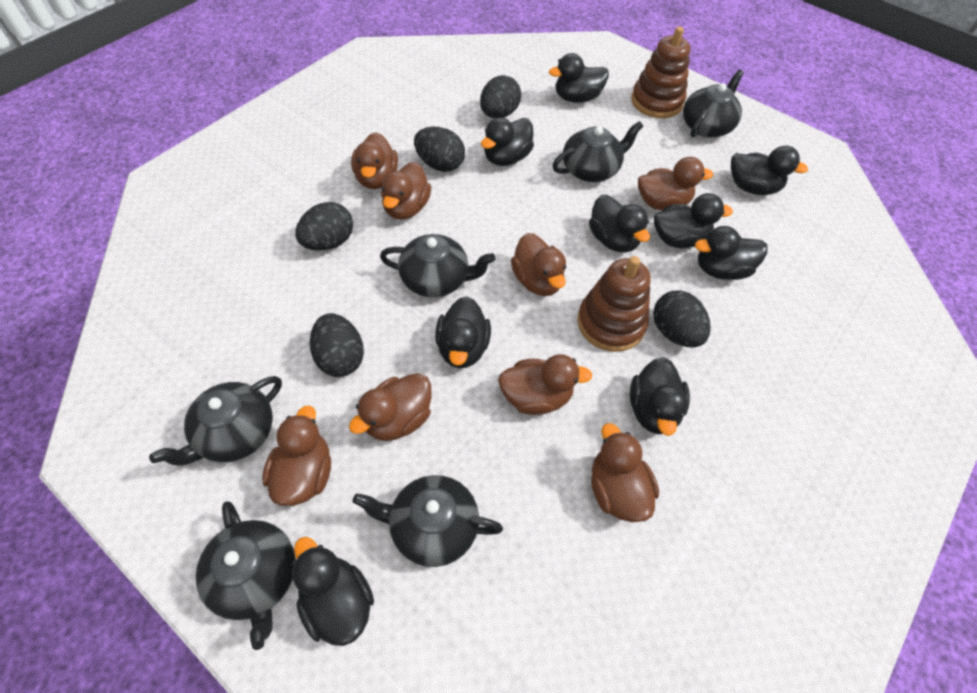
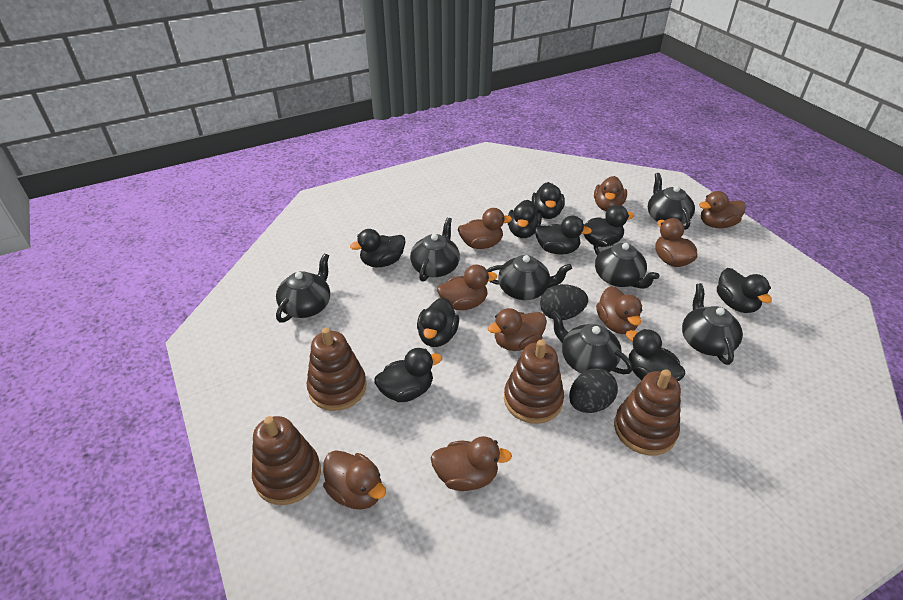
black egg: 5 -> 2
black teapot: 6 -> 7
brown duck: 8 -> 9
brown stacking toy: 2 -> 4

